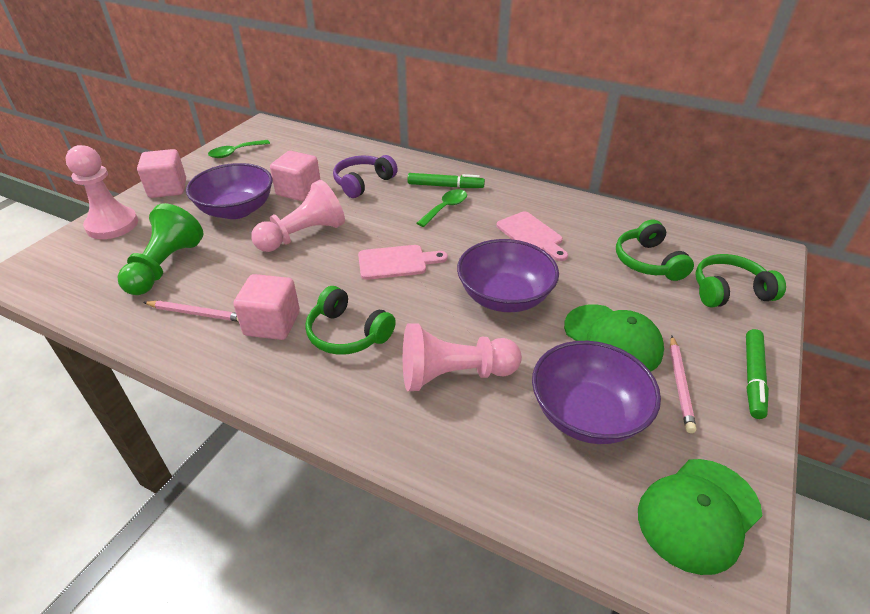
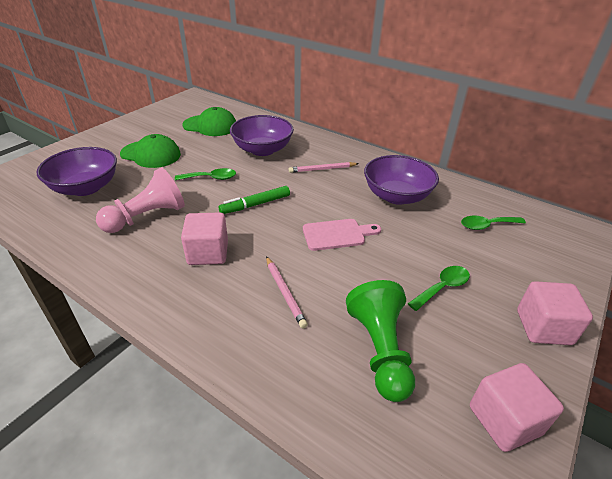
green headphones: 3 -> 0
green marker: 2 -> 1
green spoon: 2 -> 3
pink cutting board: 2 -> 1
pink pawn: 3 -> 1
purple headphones: 1 -> 0

